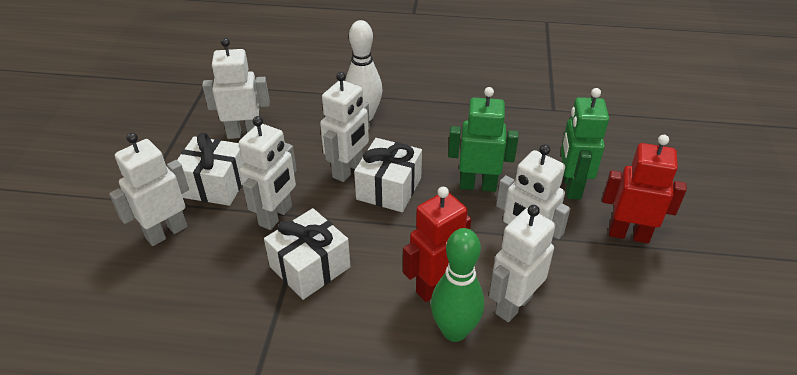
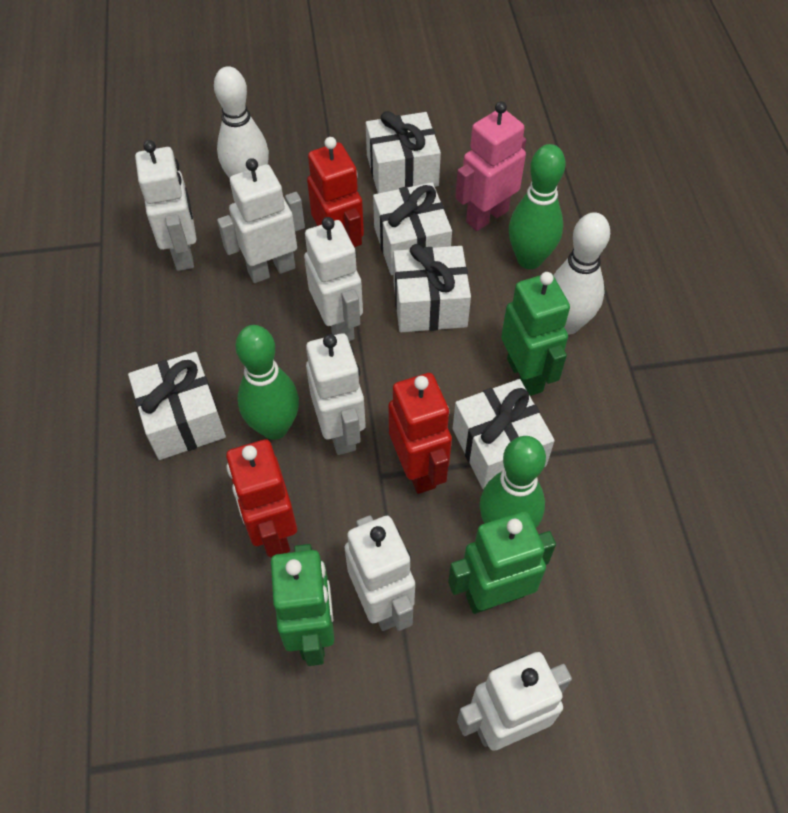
green bowling pin: 1 -> 3
green robot: 2 -> 3
pink robot: 0 -> 1
red robot: 2 -> 3
white bowling pin: 1 -> 2
white gift: 3 -> 5

